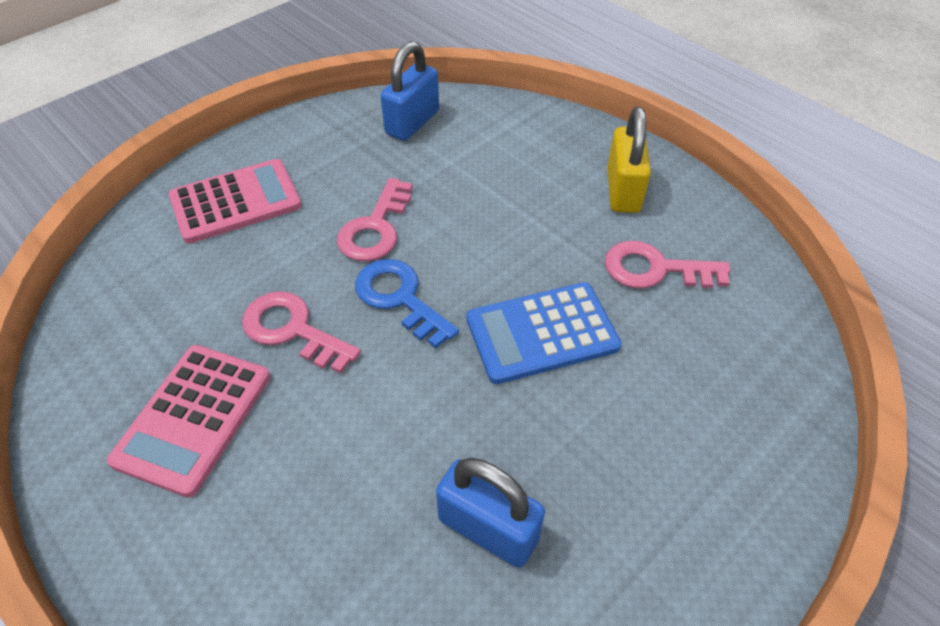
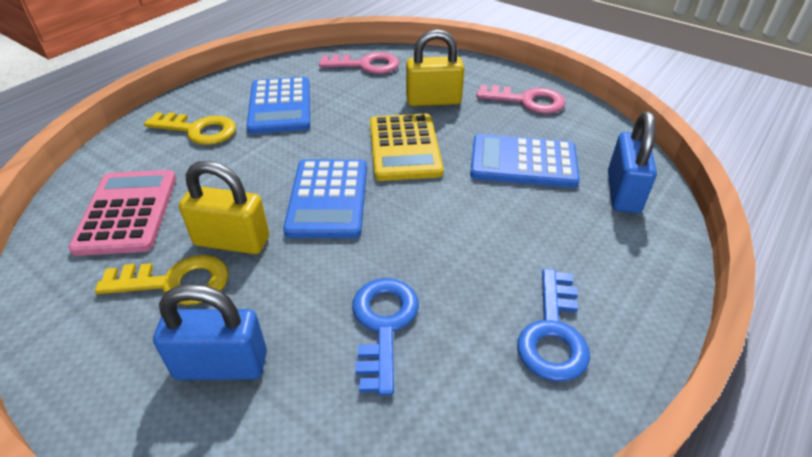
blue calculator: 1 -> 3
blue key: 1 -> 2
pink calculator: 2 -> 1
pink key: 3 -> 2
yellow calculator: 0 -> 1
yellow key: 0 -> 2
yellow padlock: 1 -> 2

